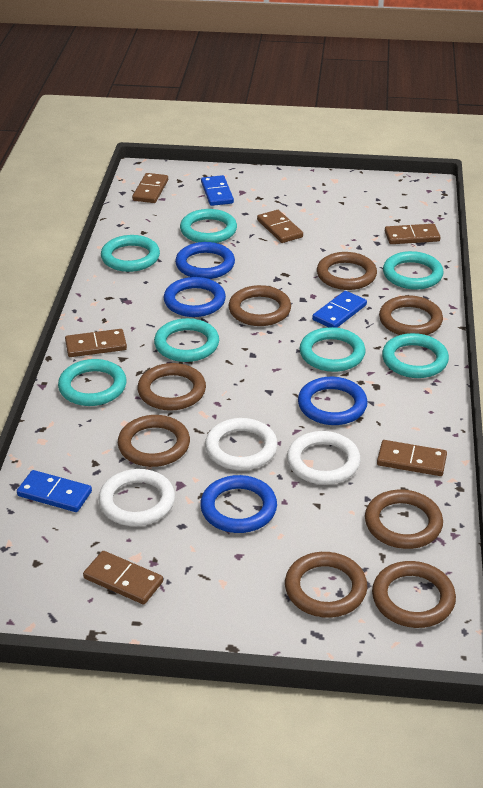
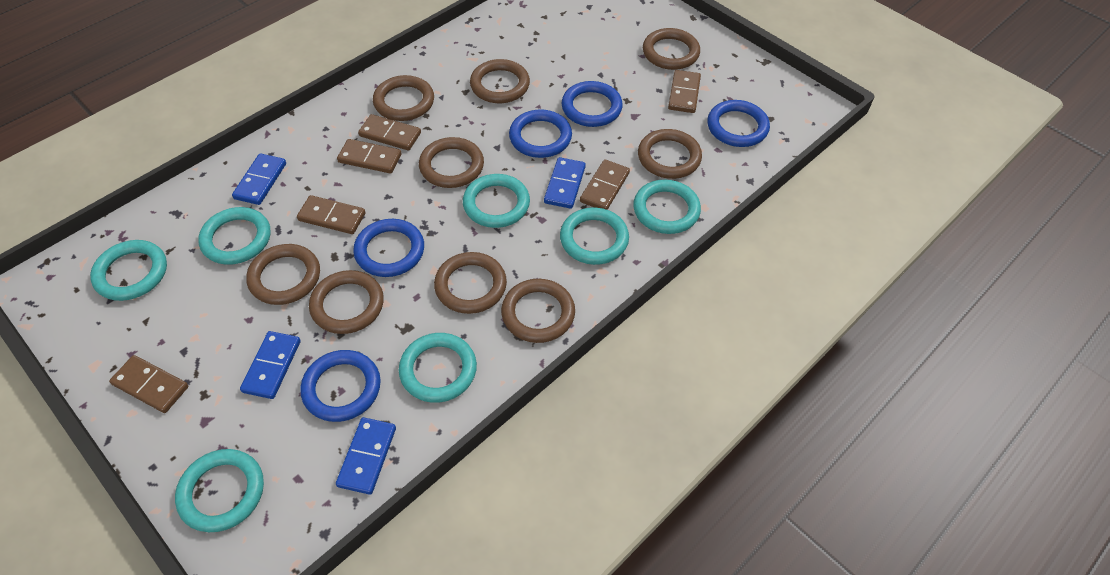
blue domino: 3 -> 4
blue ring: 4 -> 5
brown ring: 8 -> 9
white ring: 3 -> 0

